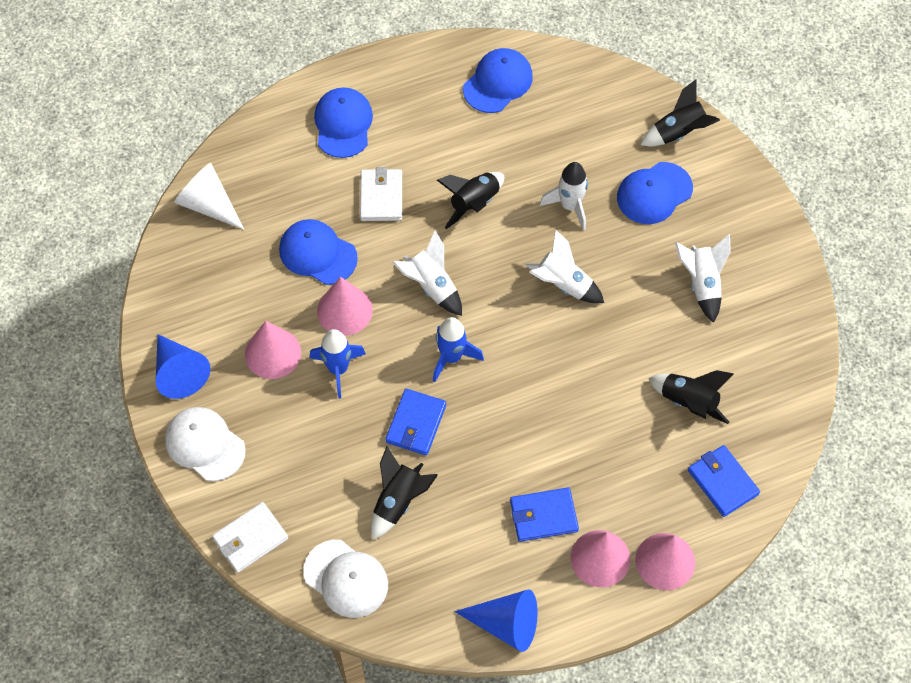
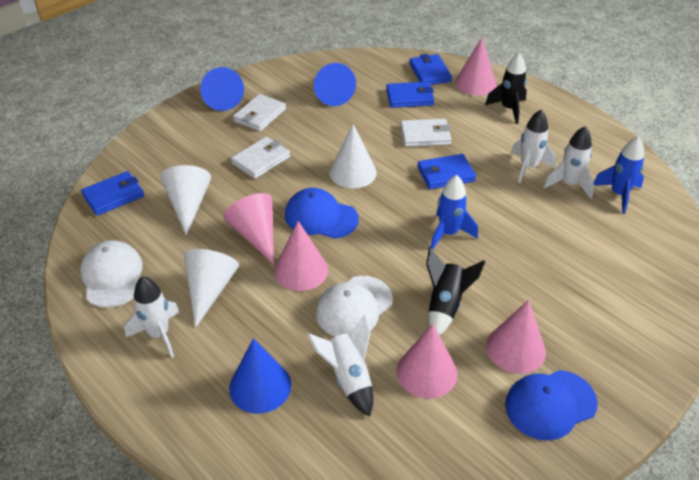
black rocket: 4 -> 2
blue cap: 4 -> 2
blue cone: 2 -> 3
blue wallet: 3 -> 4
pink cone: 4 -> 5
white cone: 1 -> 3
white wallet: 2 -> 3

